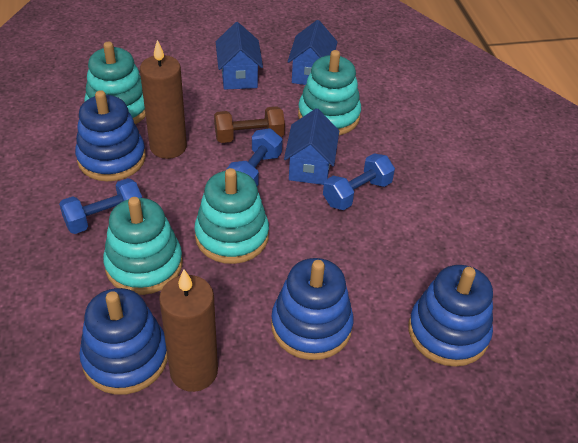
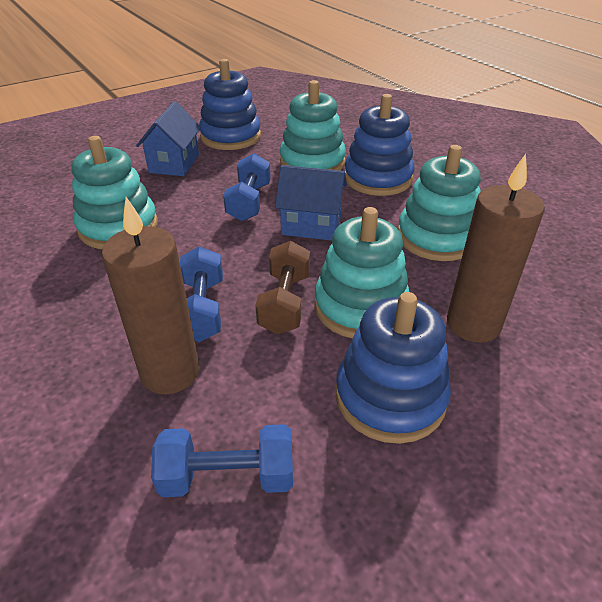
blue house: 3 -> 2
blue stacking toy: 4 -> 3

